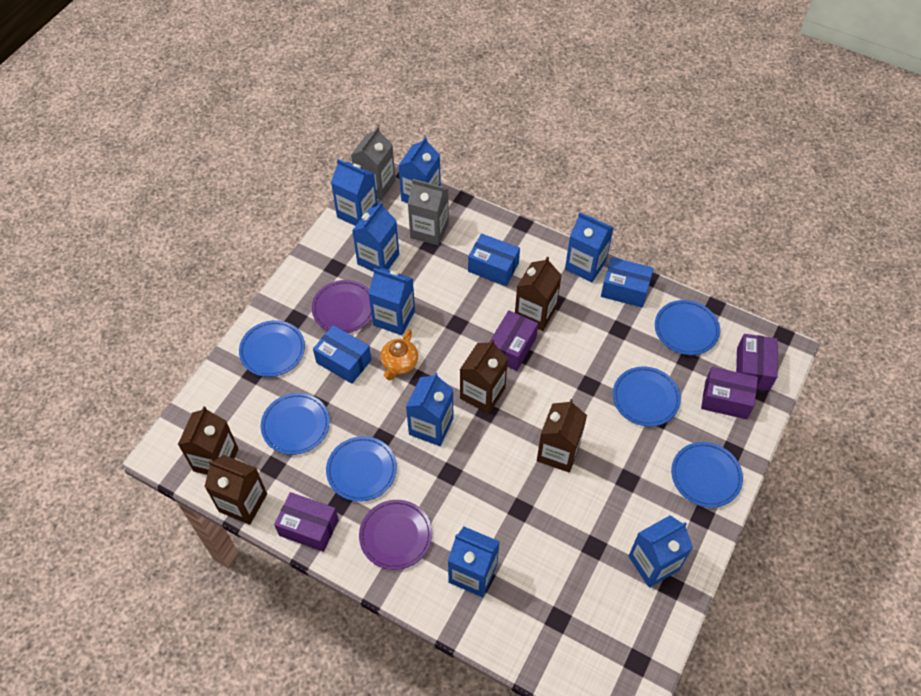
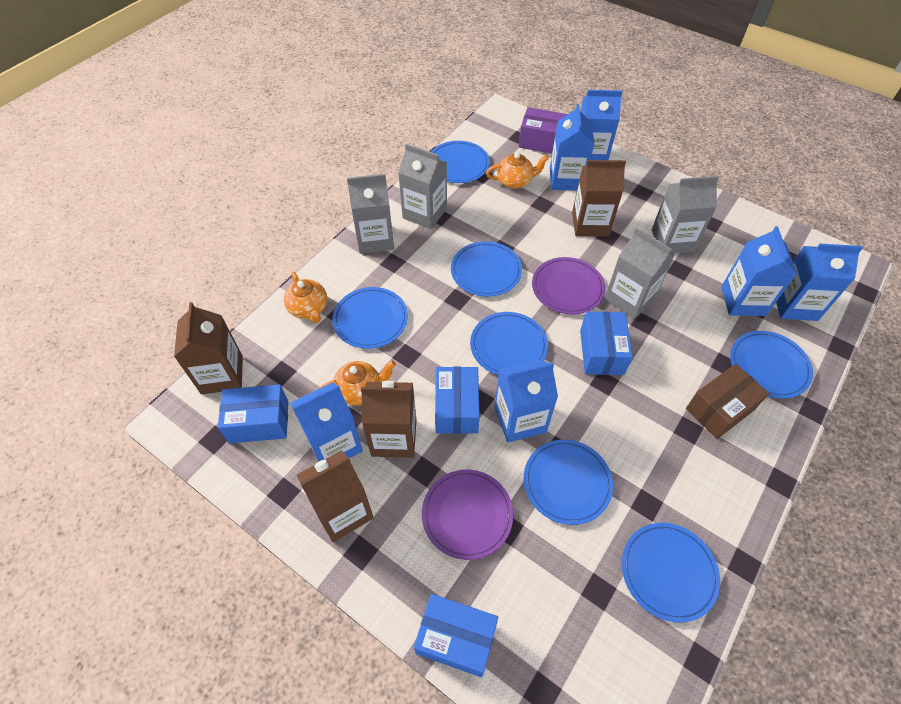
blue box: 3 -> 4
blue carton: 8 -> 6
blue plate: 6 -> 7
brown box: 0 -> 1
brown carton: 5 -> 4
grey carton: 2 -> 4
orange teapot: 1 -> 3
purple box: 4 -> 1

